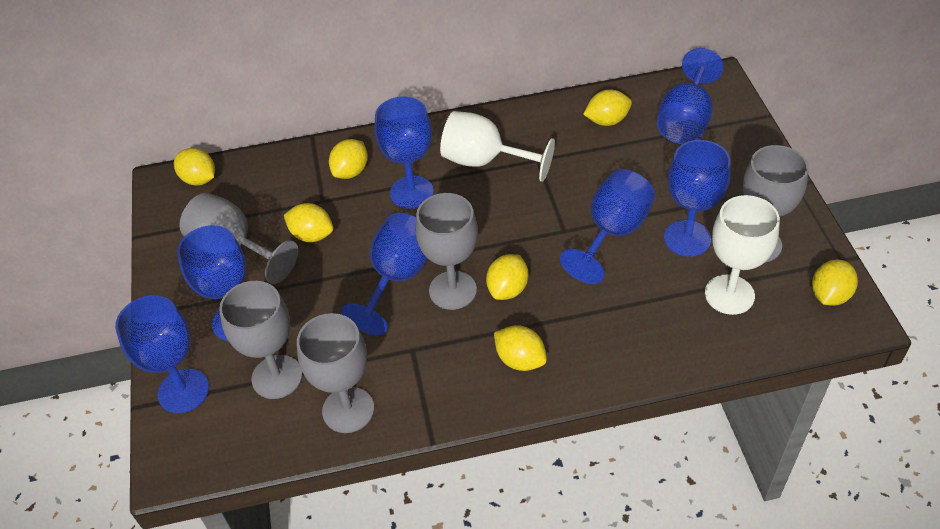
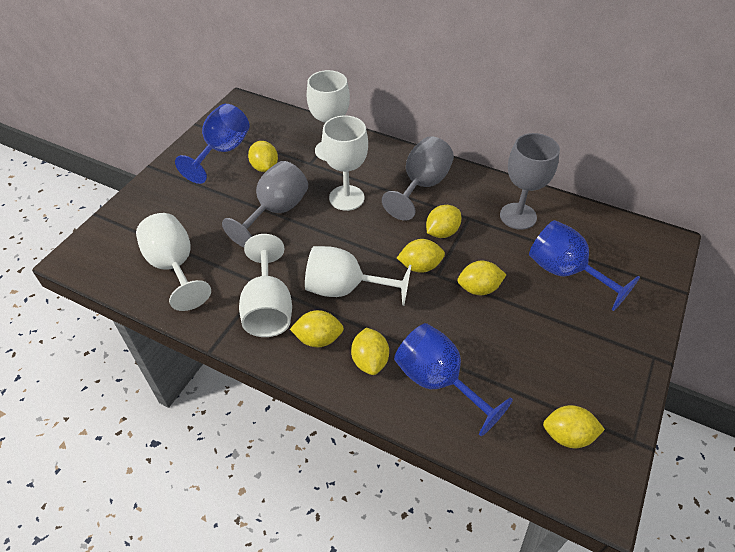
blue goblet: 7 -> 3
grey goblet: 5 -> 3
white goblet: 2 -> 5

